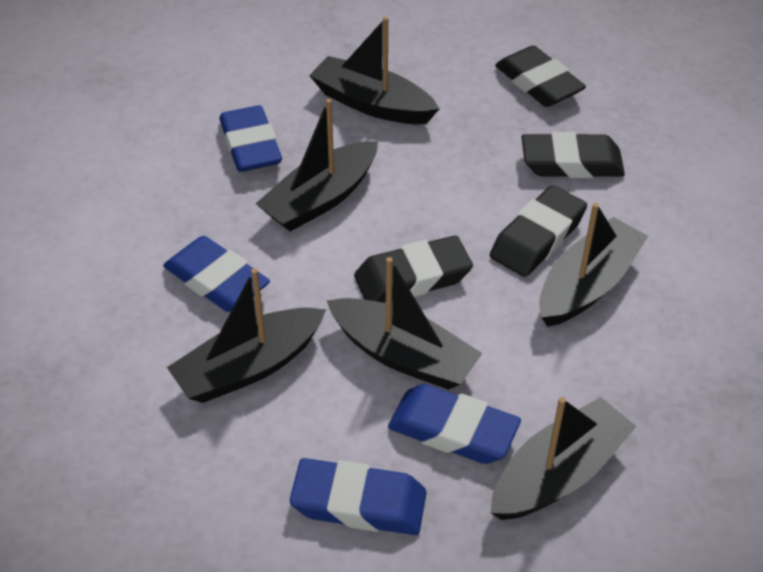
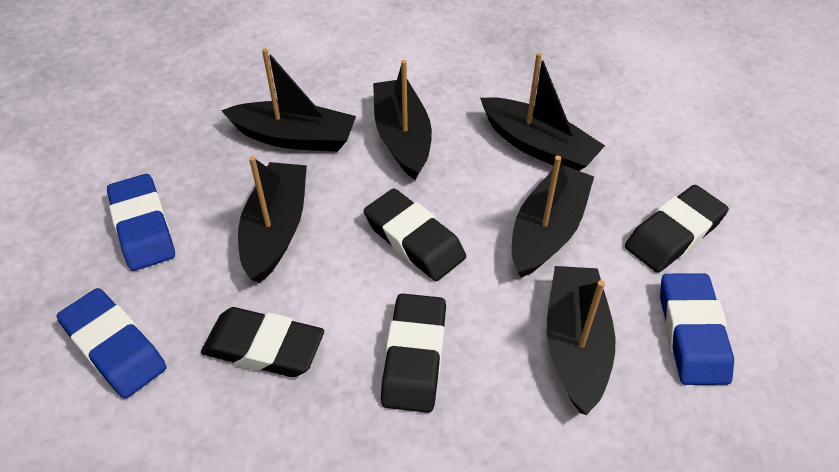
blue eraser: 4 -> 3

